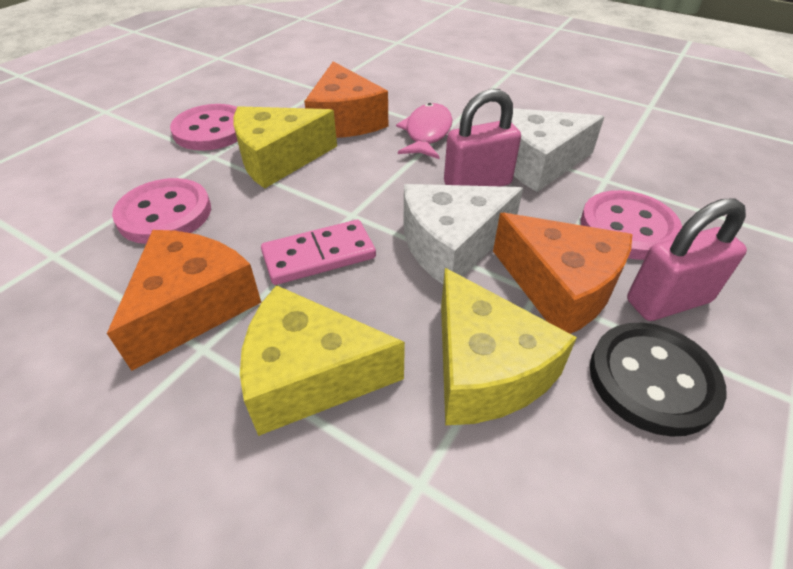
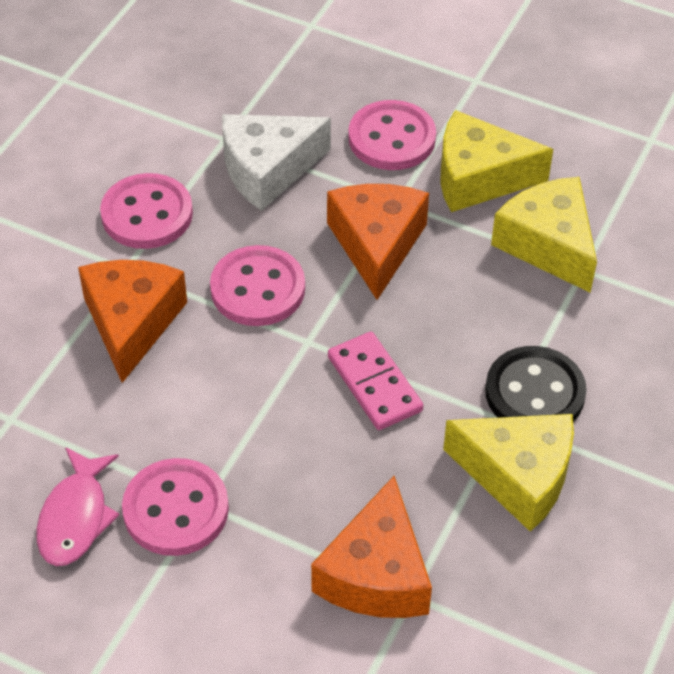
pink button: 3 -> 4
pink padlock: 2 -> 0
white cheese: 2 -> 1

